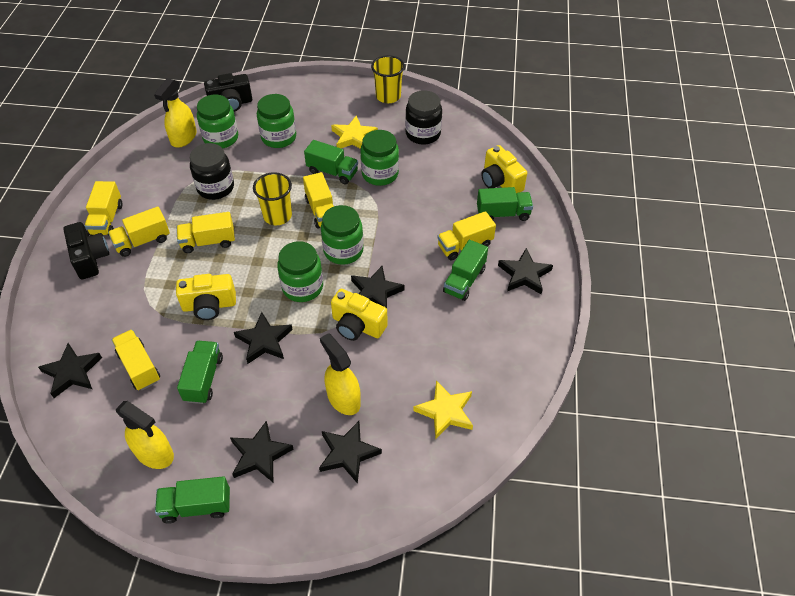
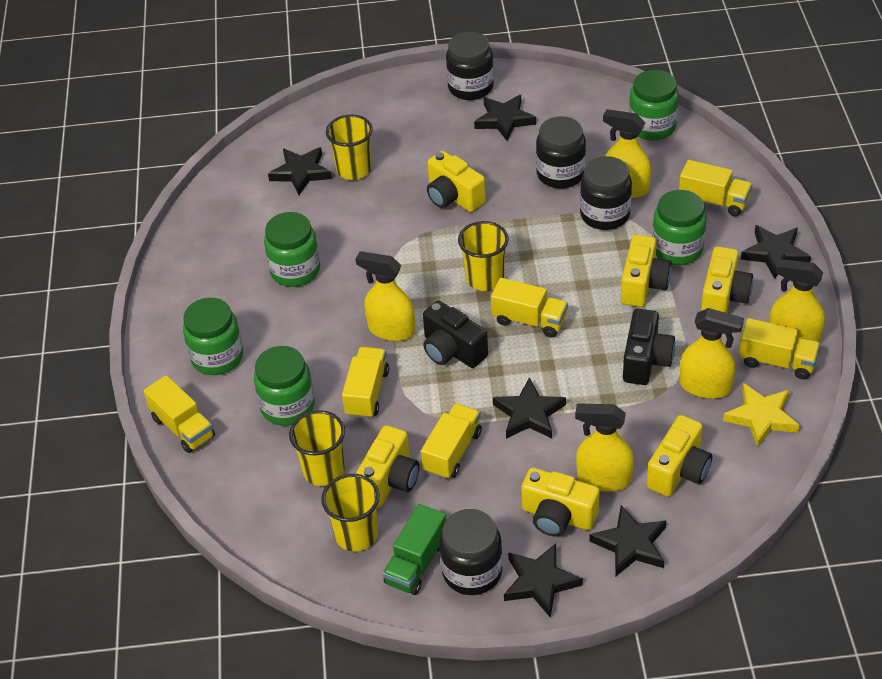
black jar: 2 -> 4
green truck: 5 -> 1
yellow camera: 3 -> 6
yellow cup: 2 -> 4
yellow spray bottle: 3 -> 5
yellow star: 2 -> 1

